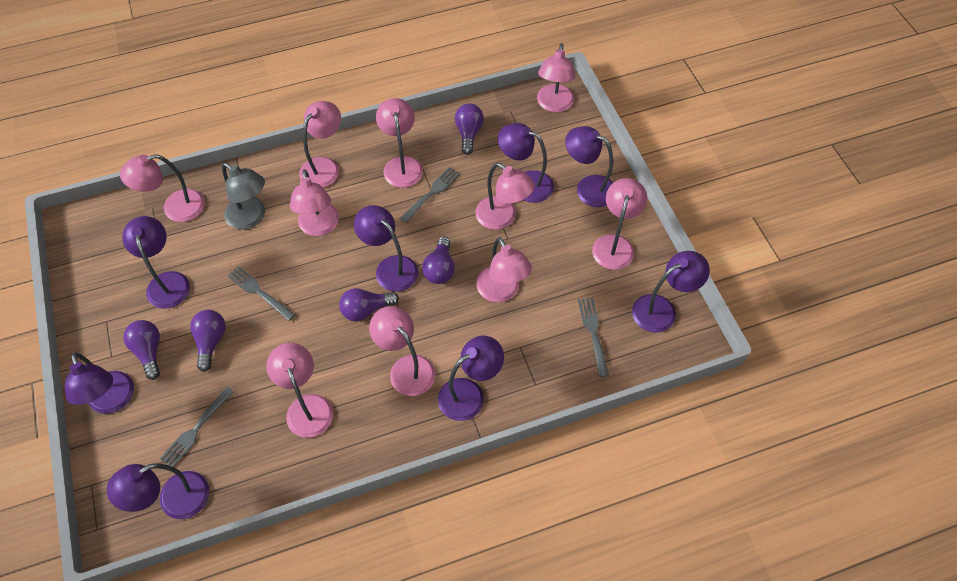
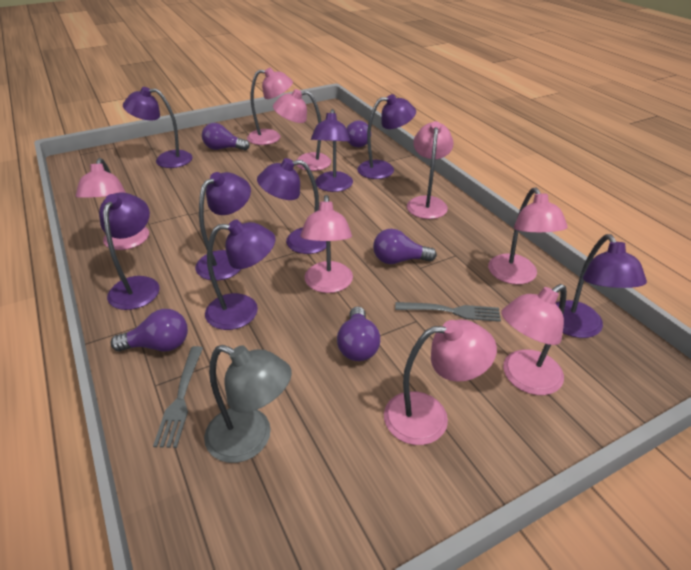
grey fork: 4 -> 2
pink lamp: 10 -> 8

